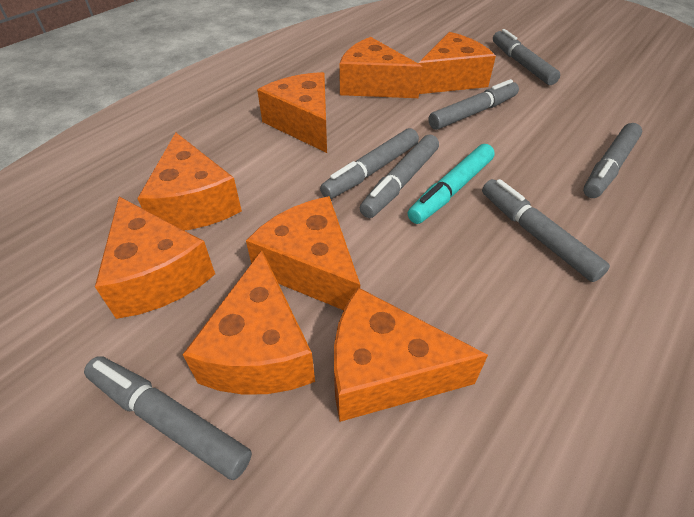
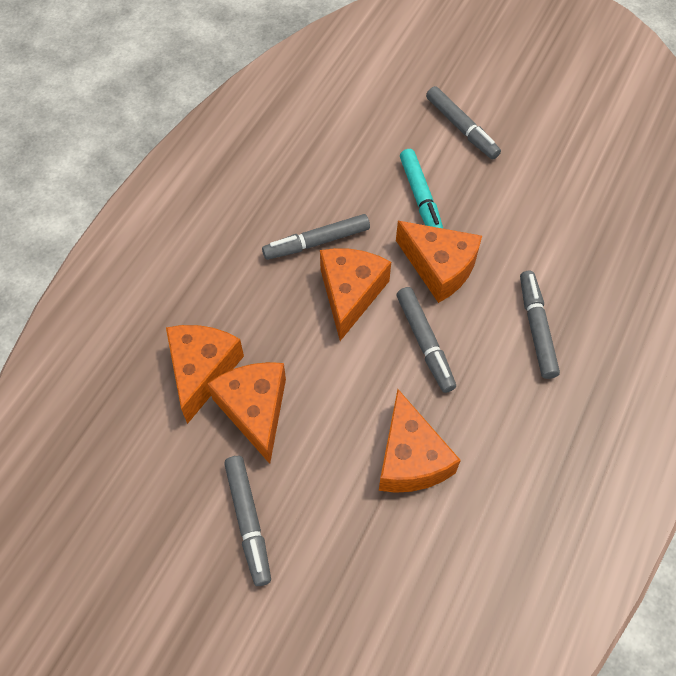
grey marker: 7 -> 5
orange cheese: 8 -> 5

